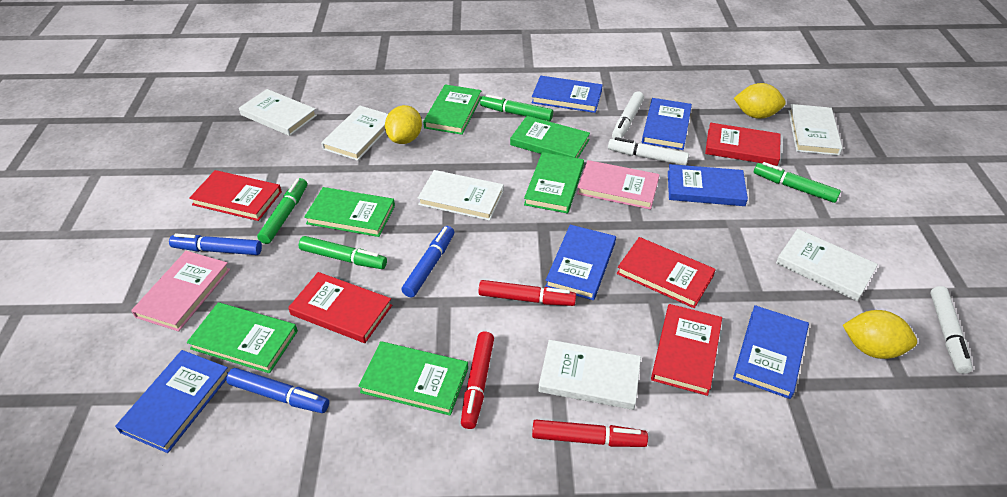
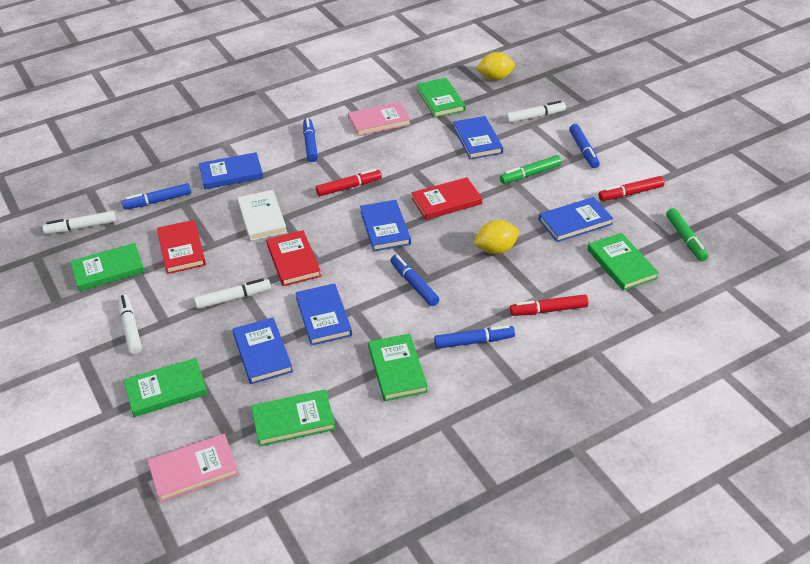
blue marker: 3 -> 5
green marker: 4 -> 2
red book: 5 -> 3
white book: 6 -> 1
white marker: 3 -> 4
yellow lemon: 3 -> 2

